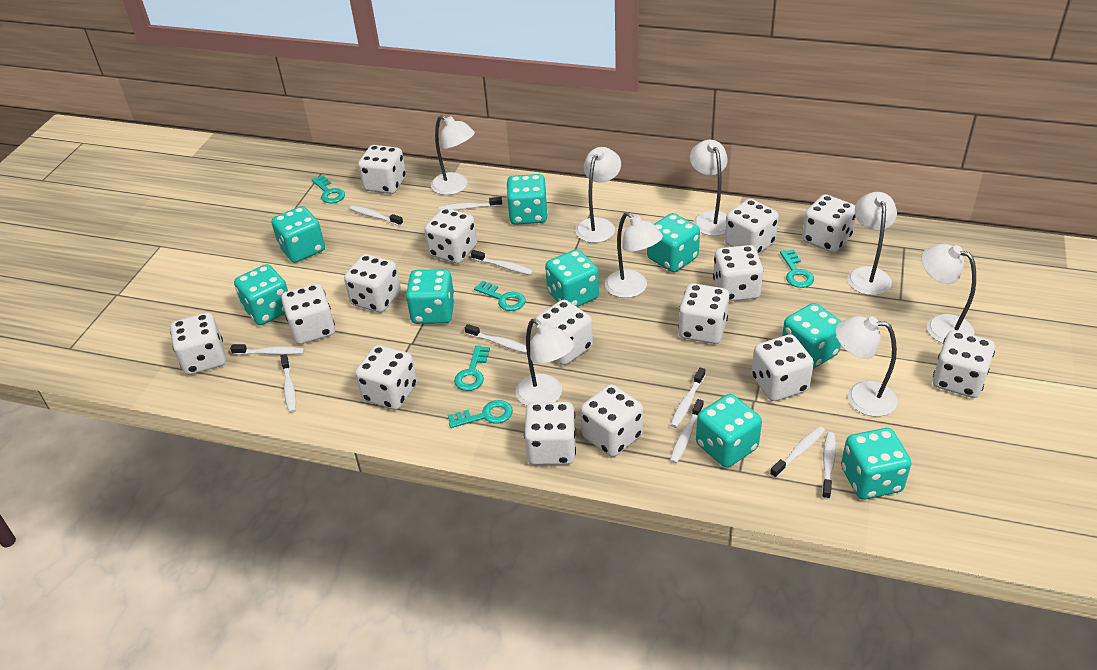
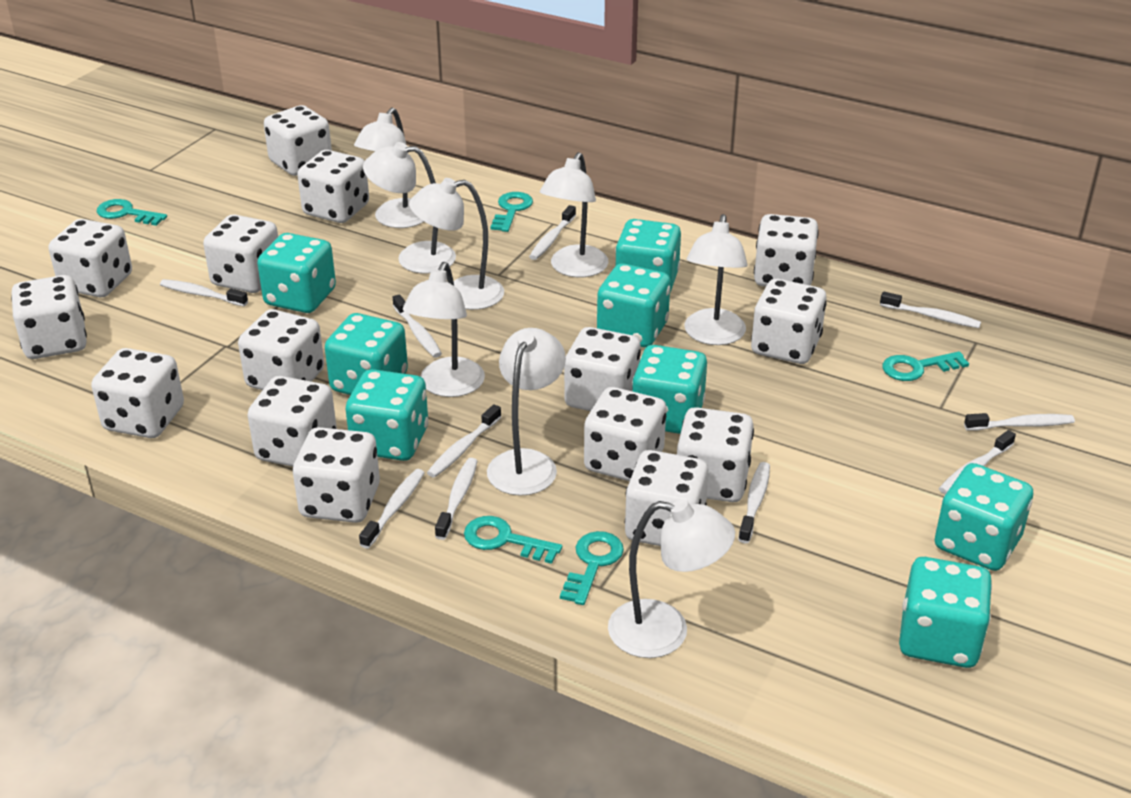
turquoise dice: 9 -> 8

